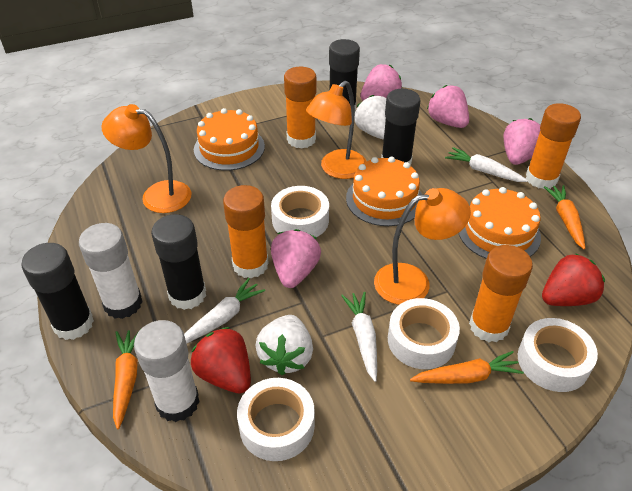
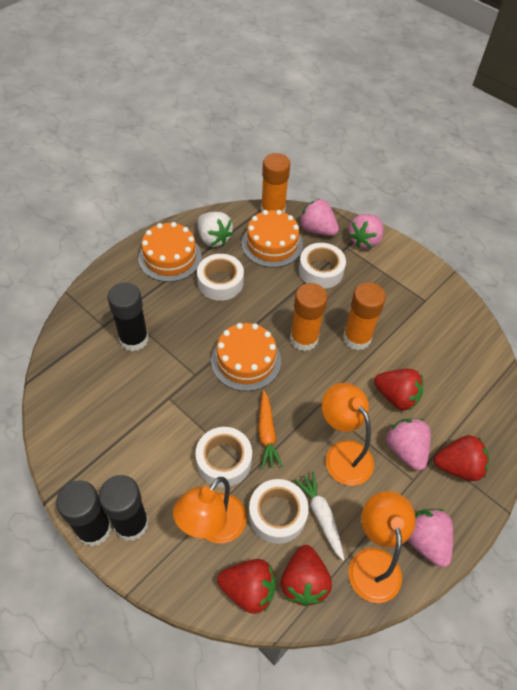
black glue stick: 4 -> 3
orange carrot: 3 -> 1
orange glue stick: 4 -> 3
red strawberry: 2 -> 4
white carrot: 3 -> 1
white glue stick: 2 -> 0
white strawberry: 2 -> 1

